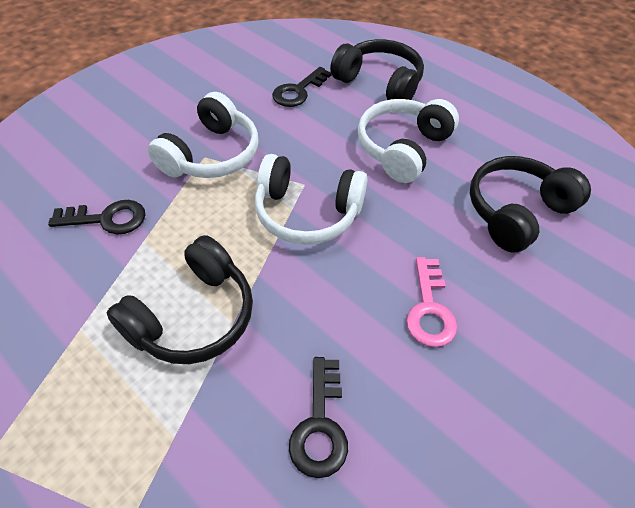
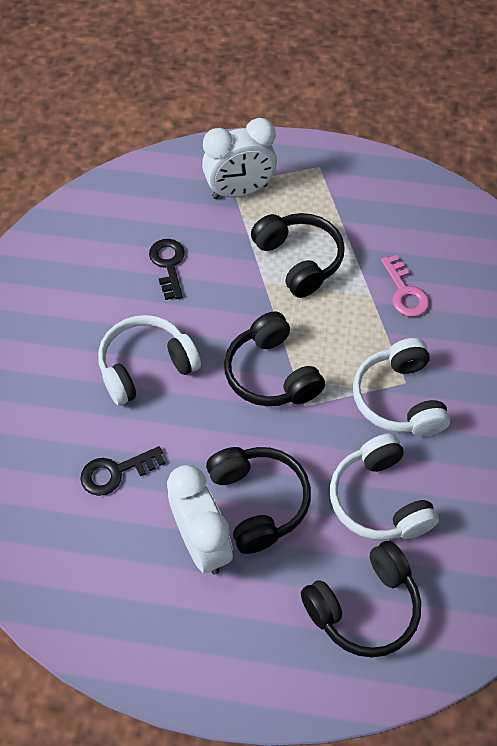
black headphones: 3 -> 4
black key: 3 -> 2
white clock: 0 -> 2

